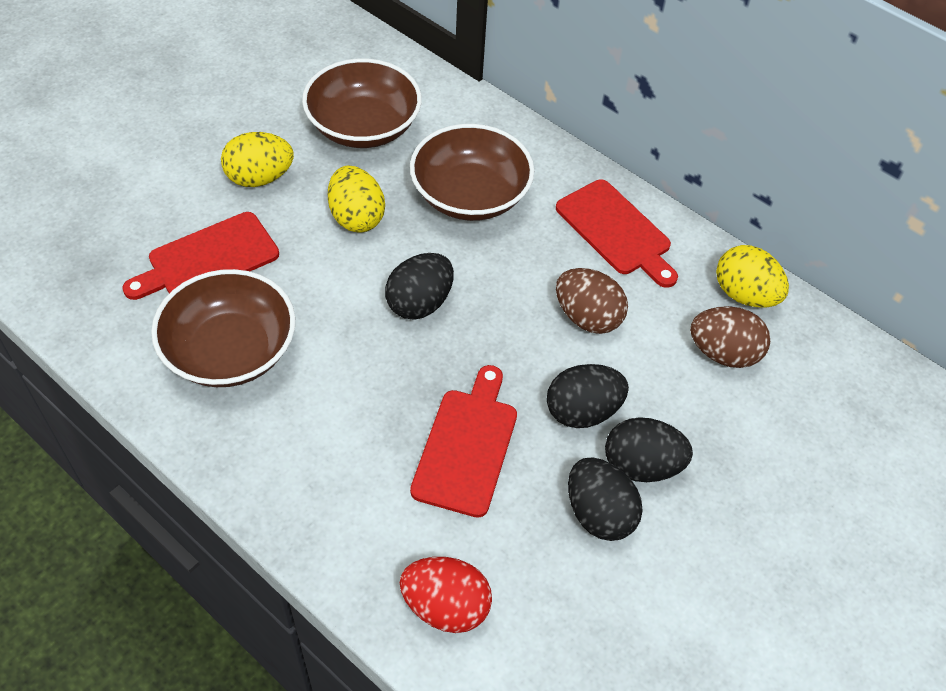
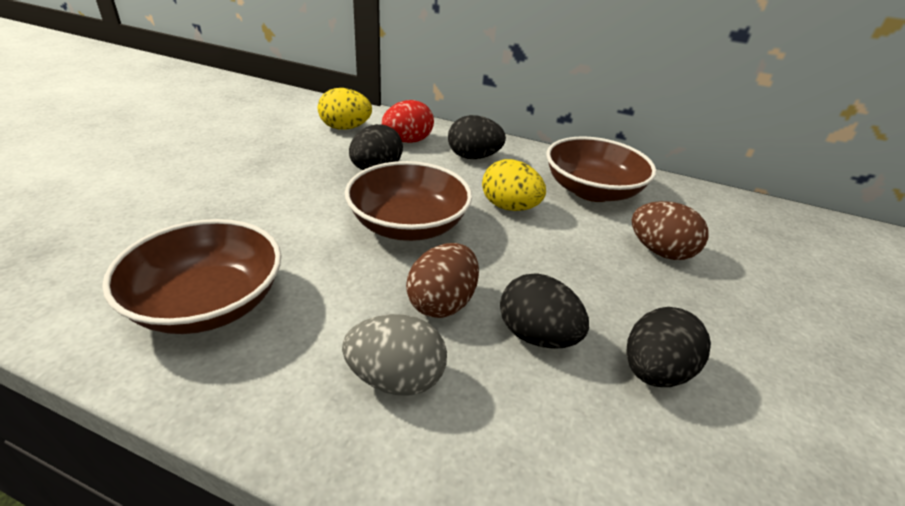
grey egg: 0 -> 1
red cutting board: 3 -> 0
yellow egg: 3 -> 2

